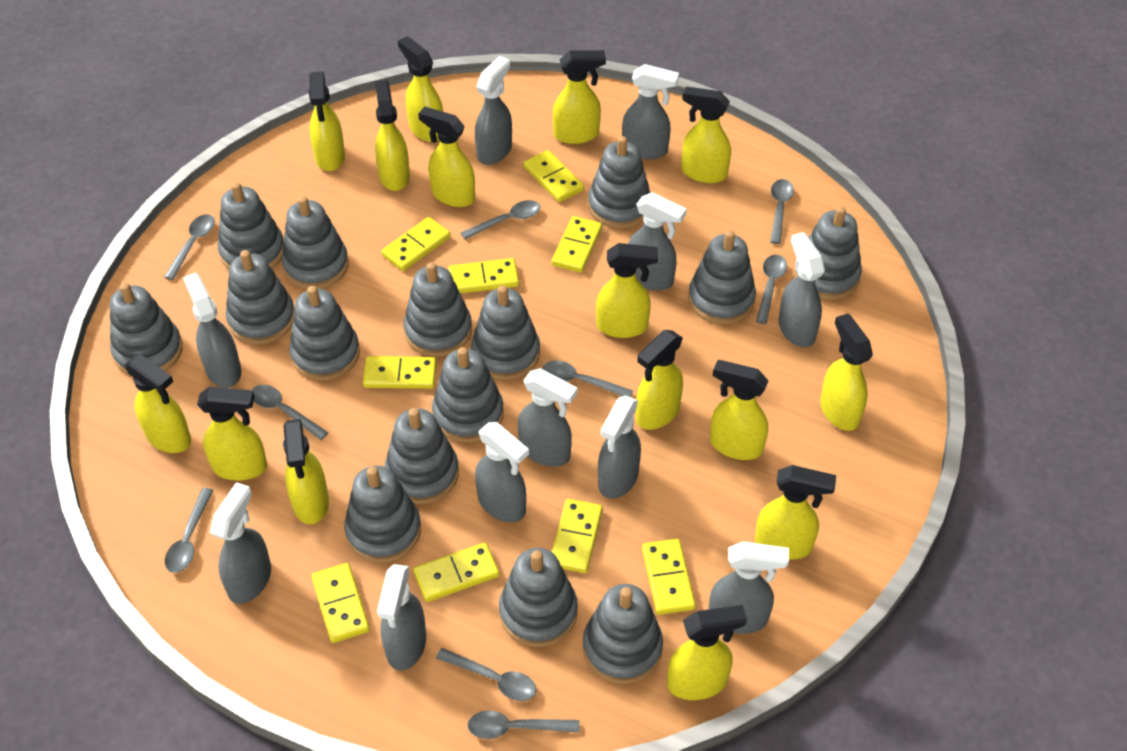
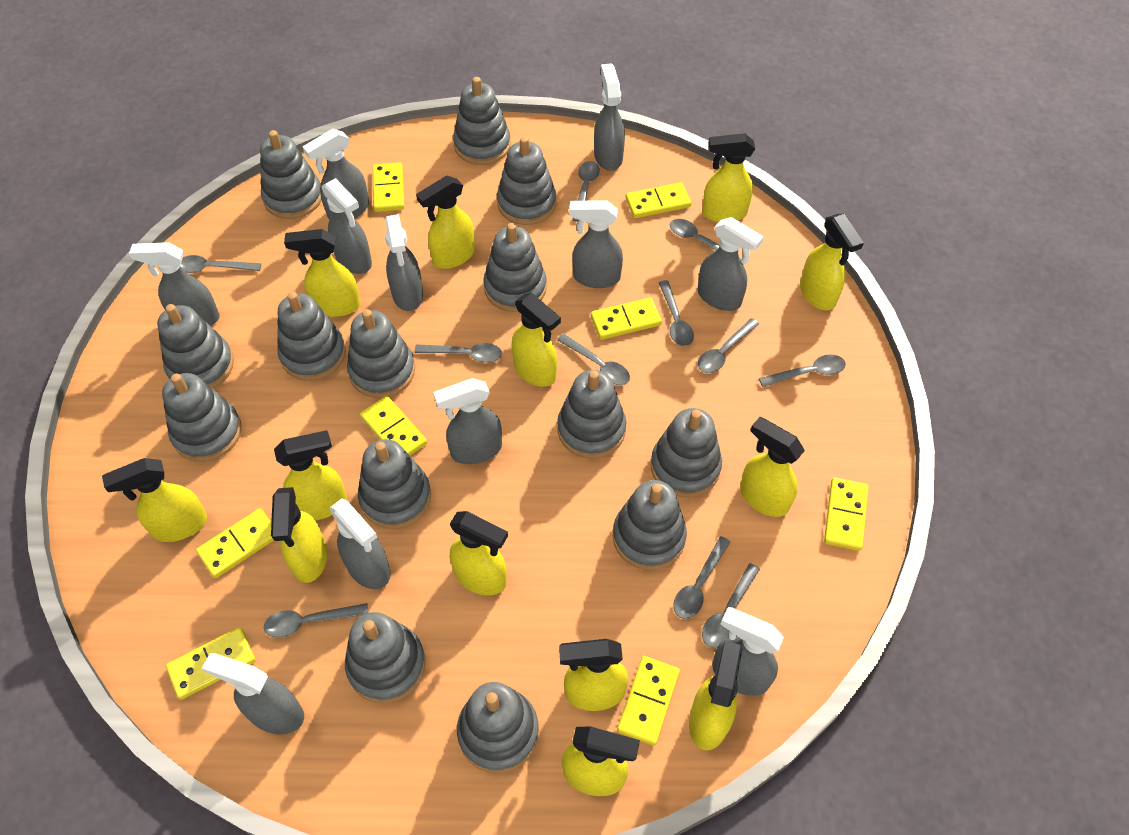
grey spoon: 9 -> 11
grey stacking toy: 15 -> 14
yellow domino: 9 -> 8
yellow spray bottle: 15 -> 13

